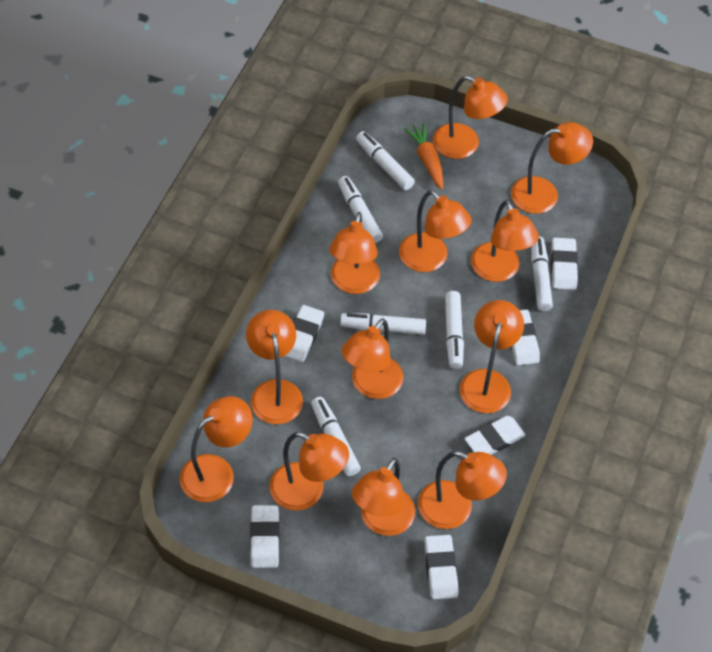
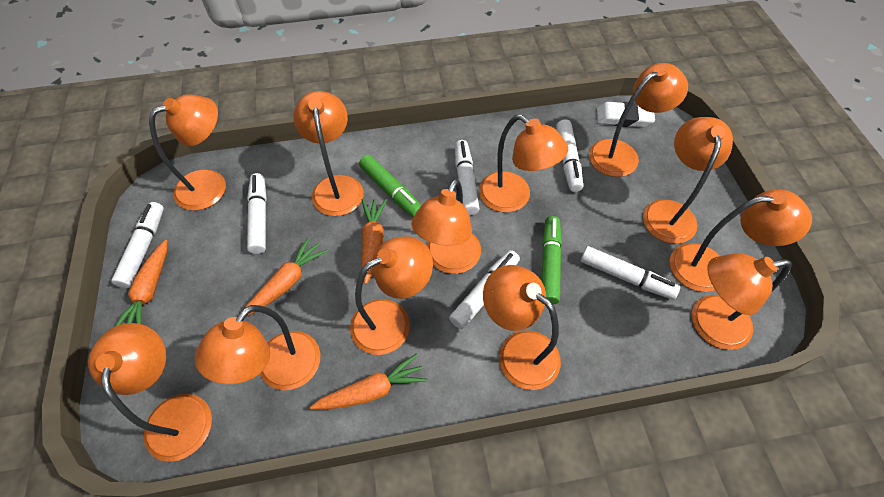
green marker: 0 -> 2
orange carrot: 1 -> 4
white eraser: 6 -> 1

